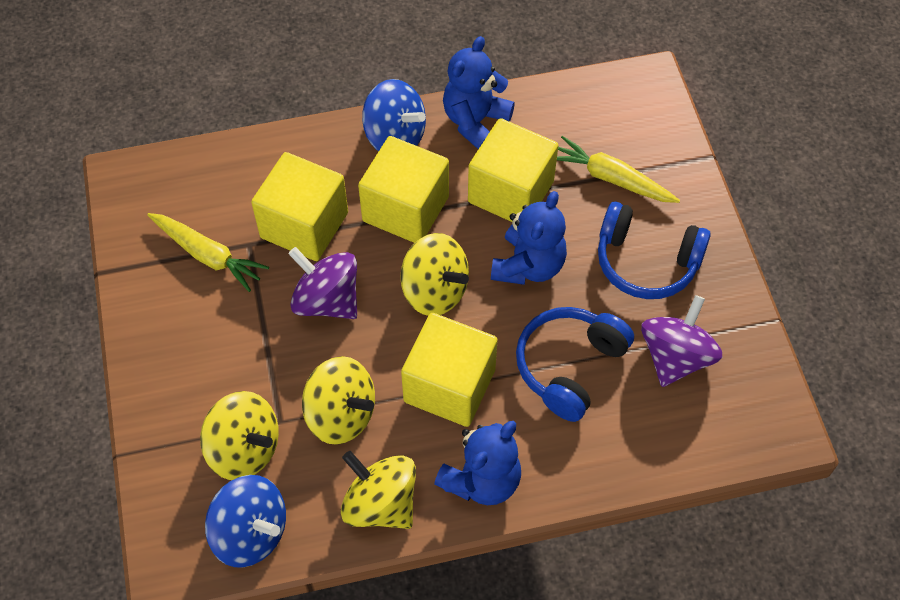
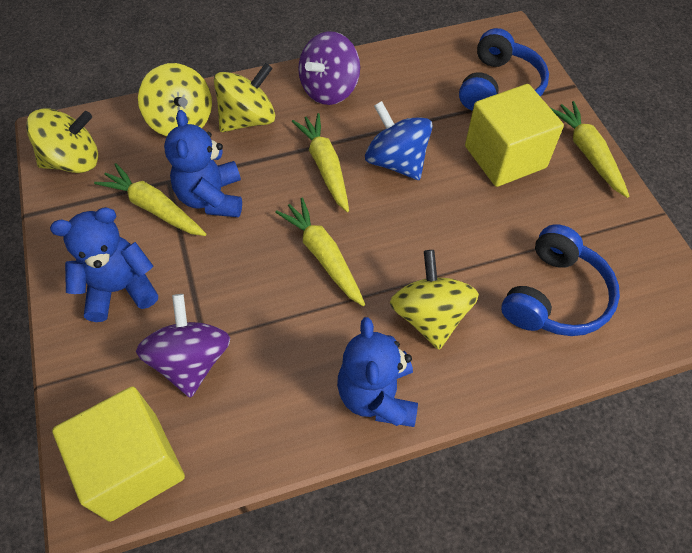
blue spinning top: 2 -> 1
yellow carrot: 2 -> 4
yellow cube: 4 -> 2

